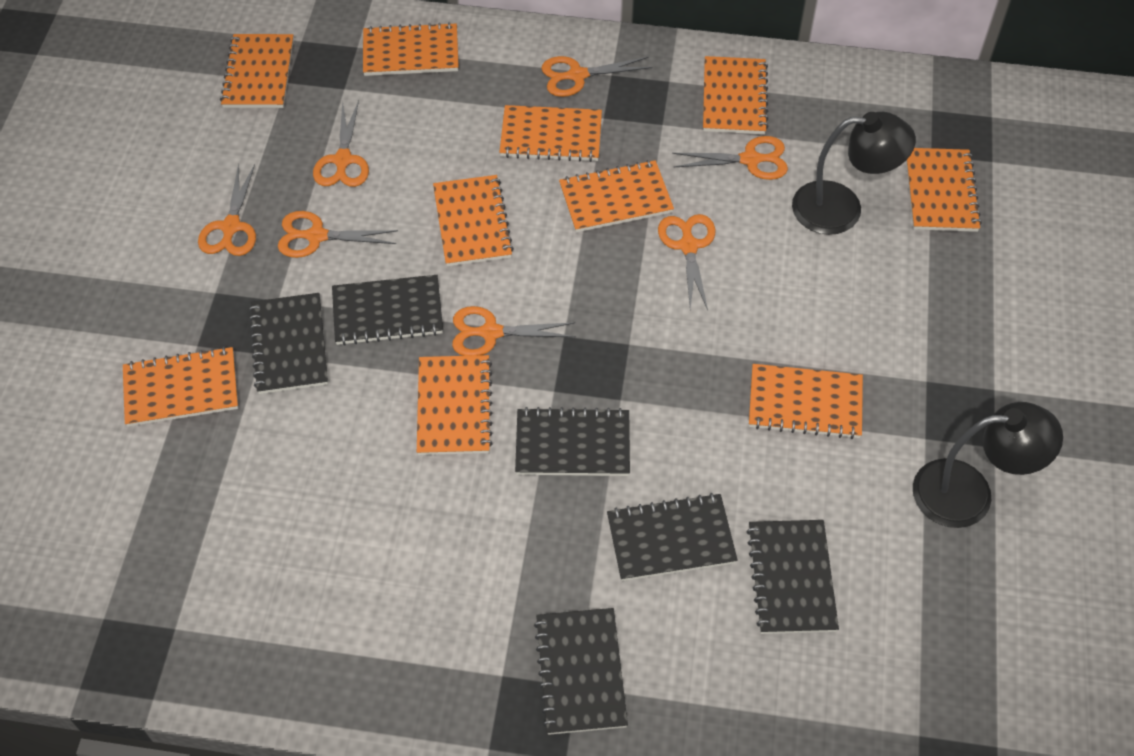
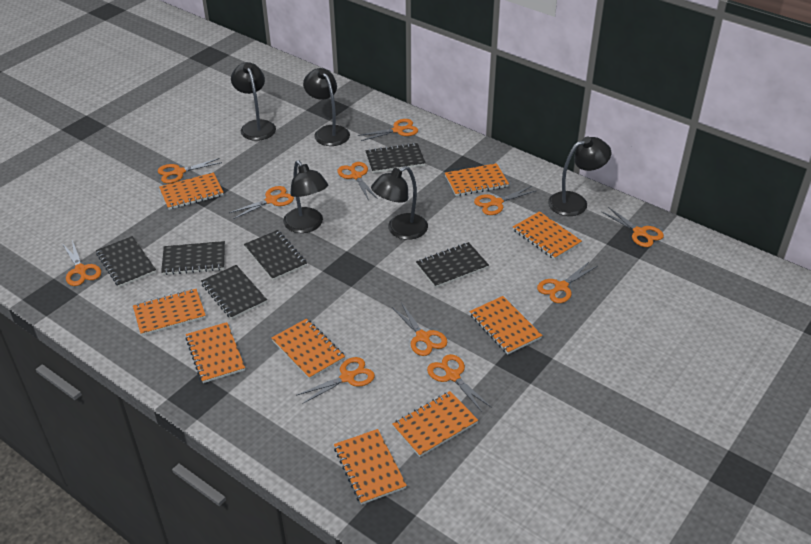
black lamp: 2 -> 5
orange notebook: 10 -> 9
orange scissors: 7 -> 11

